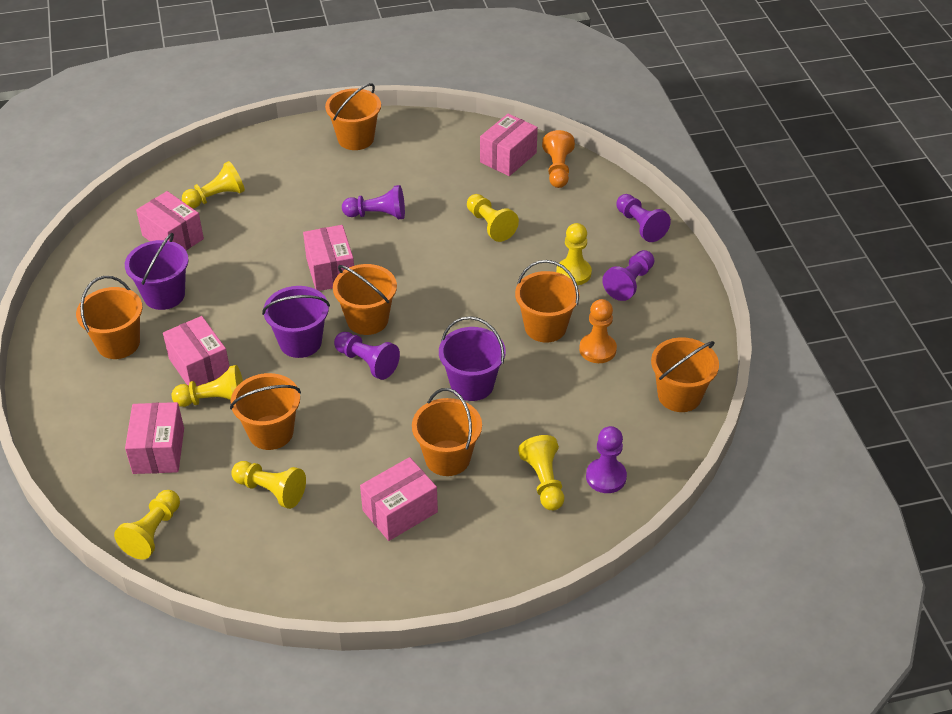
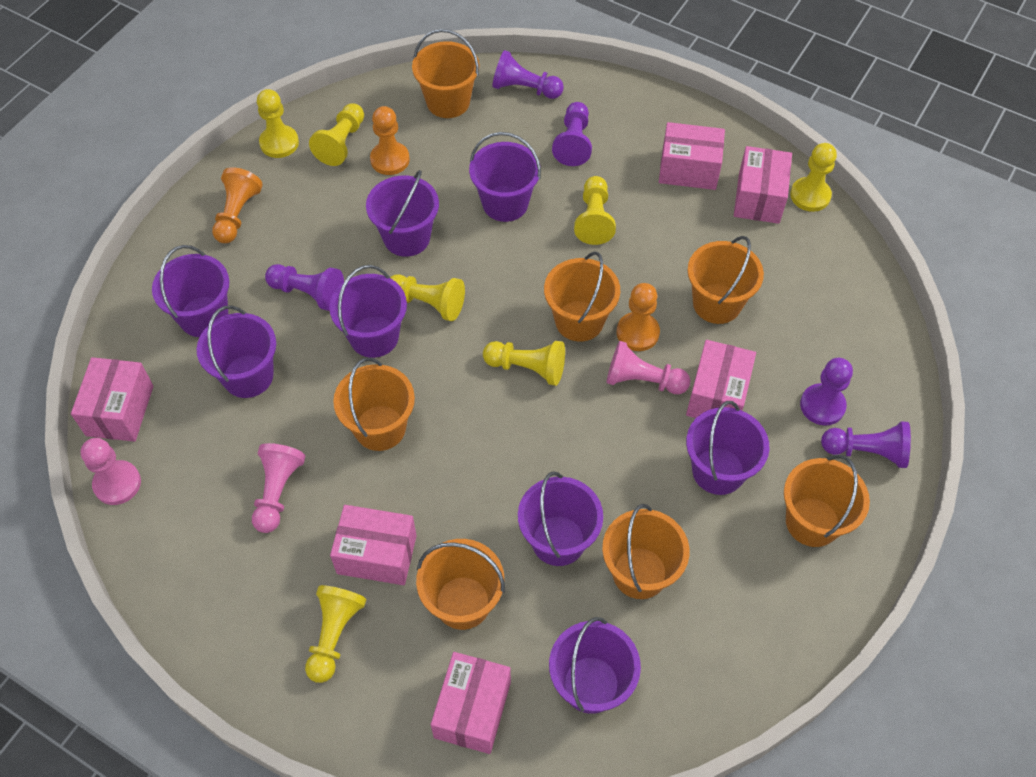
orange pawn: 2 -> 3
pink pawn: 0 -> 3
purple bucket: 3 -> 8

